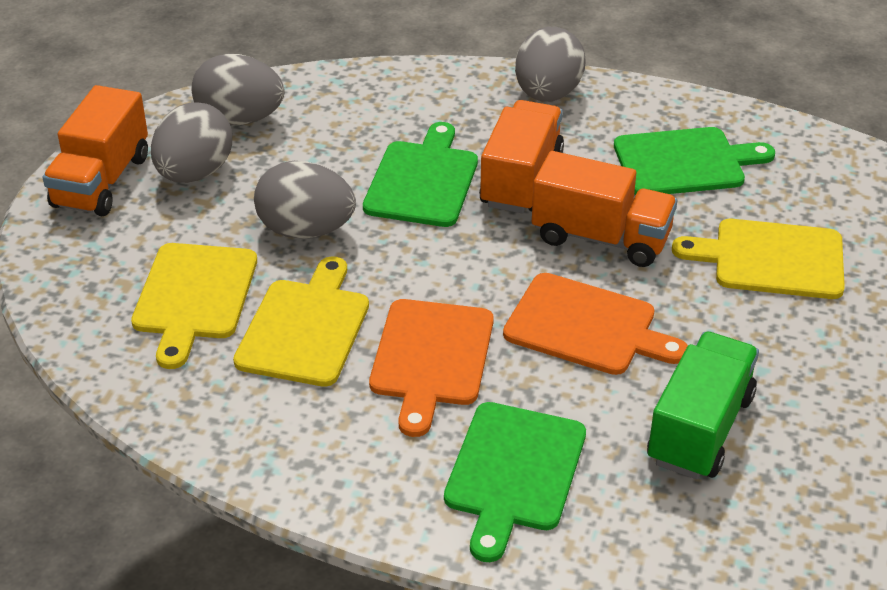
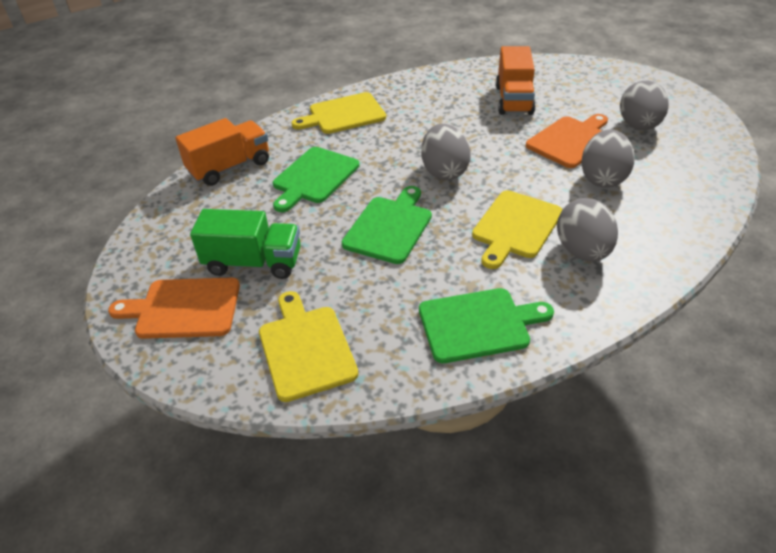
orange truck: 3 -> 2

